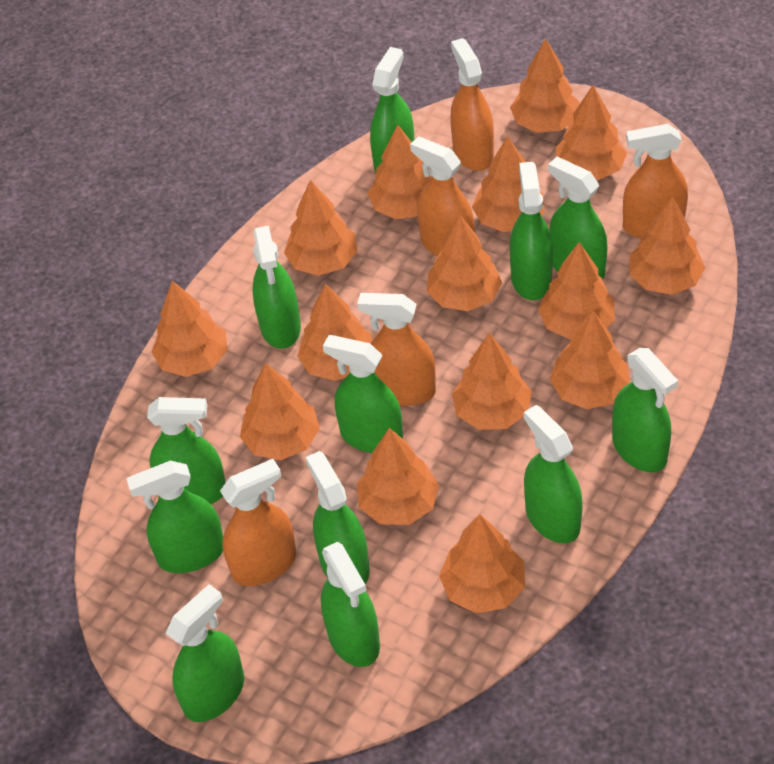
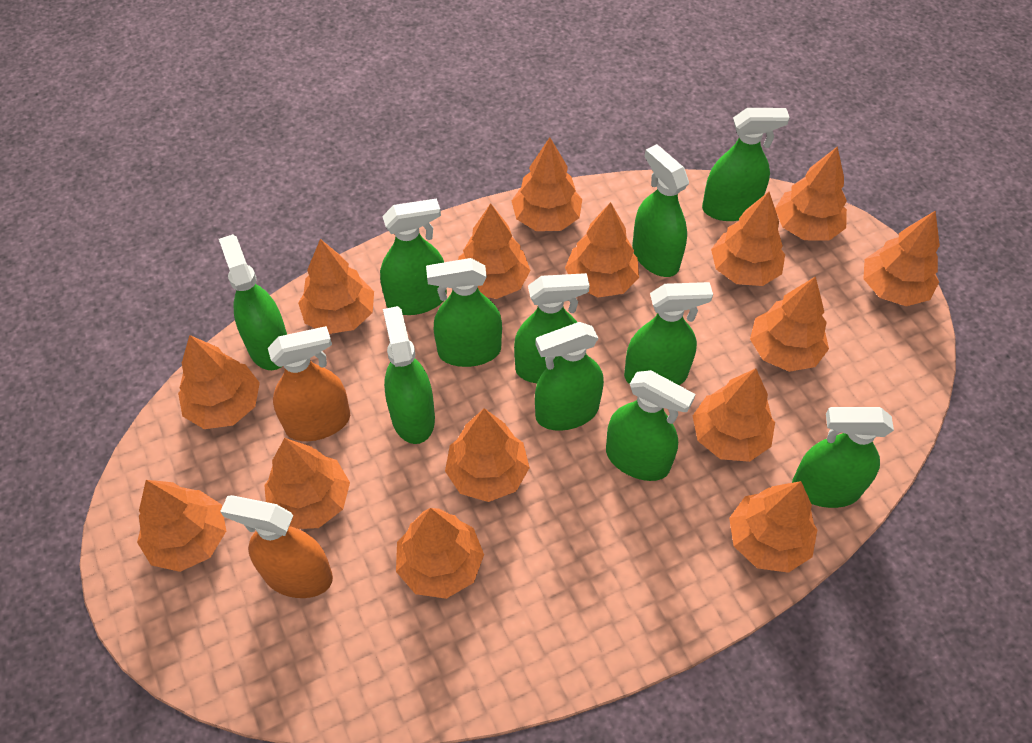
green spray bottle: 12 -> 11
orange spray bottle: 5 -> 2

